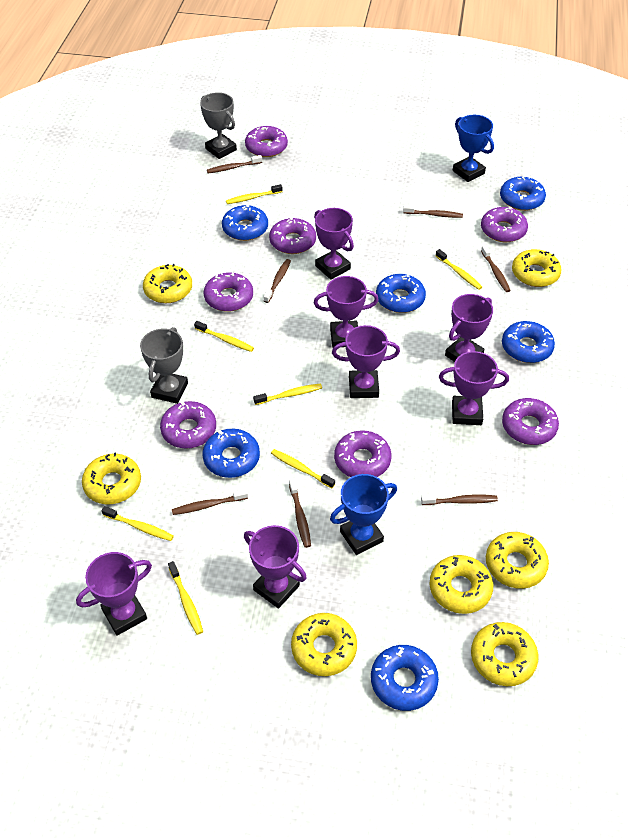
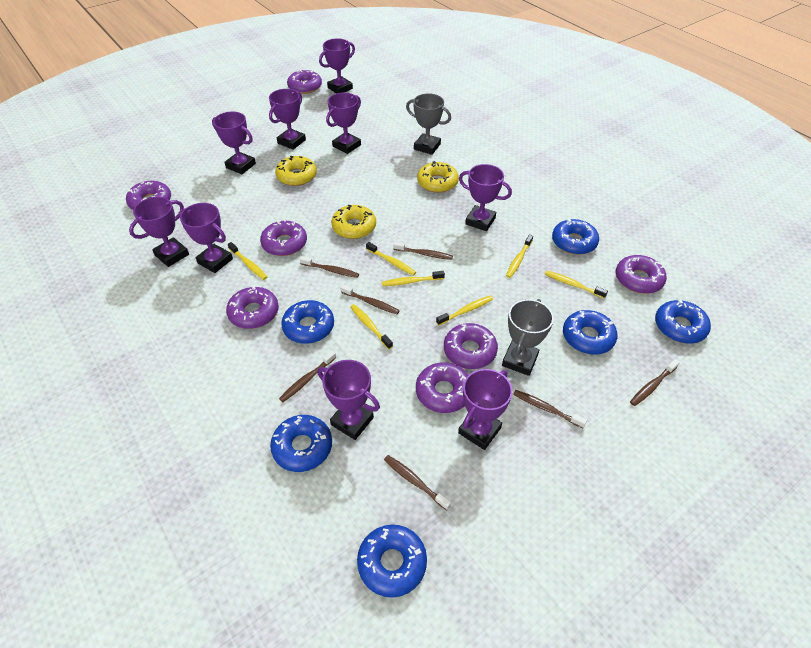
blue trophy: 2 -> 0
purple trophy: 7 -> 9
yellow donut: 7 -> 3

